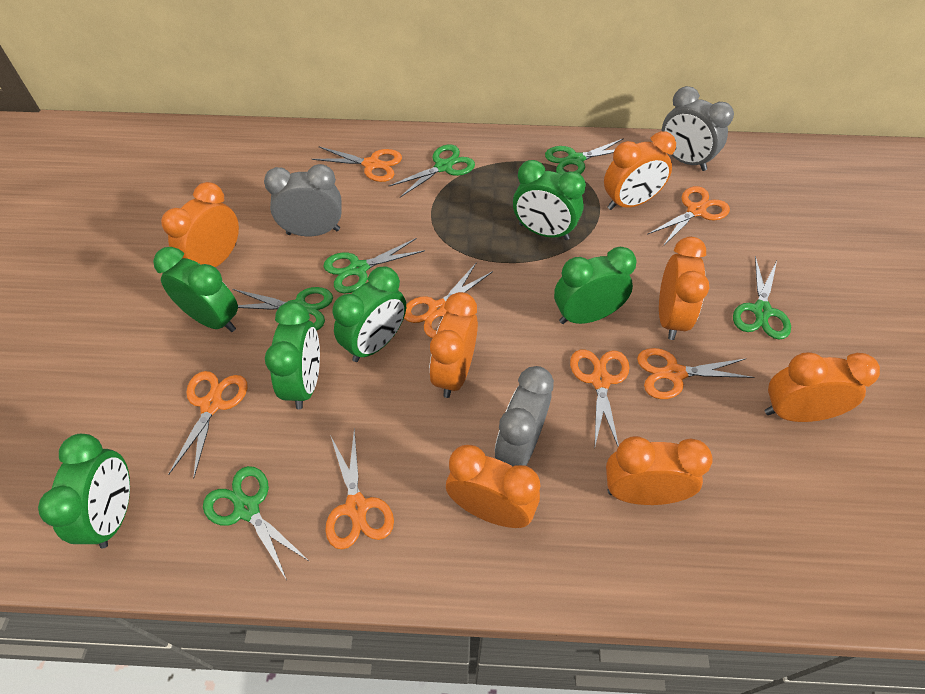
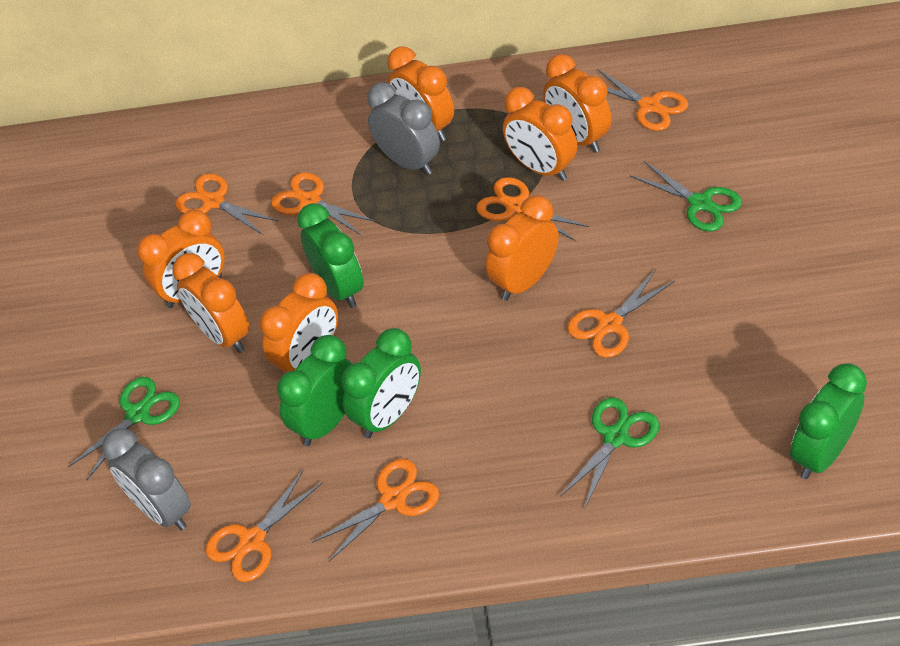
green clock: 6 -> 4
green scissors: 6 -> 3
grey clock: 3 -> 2

